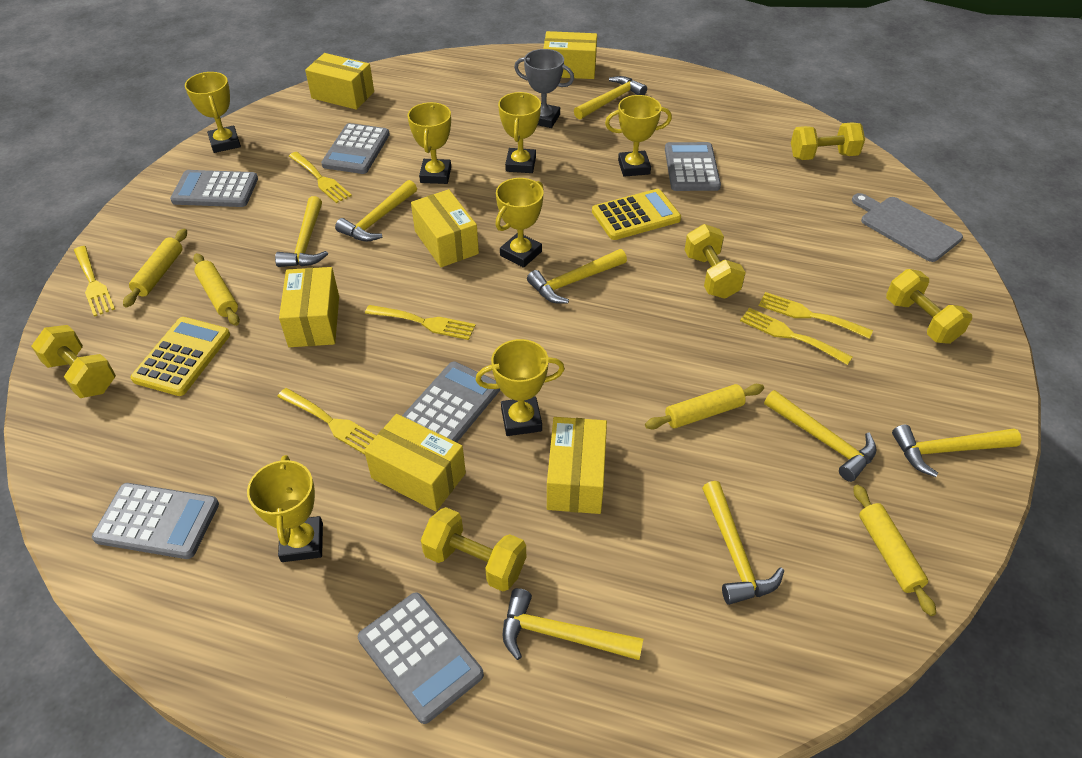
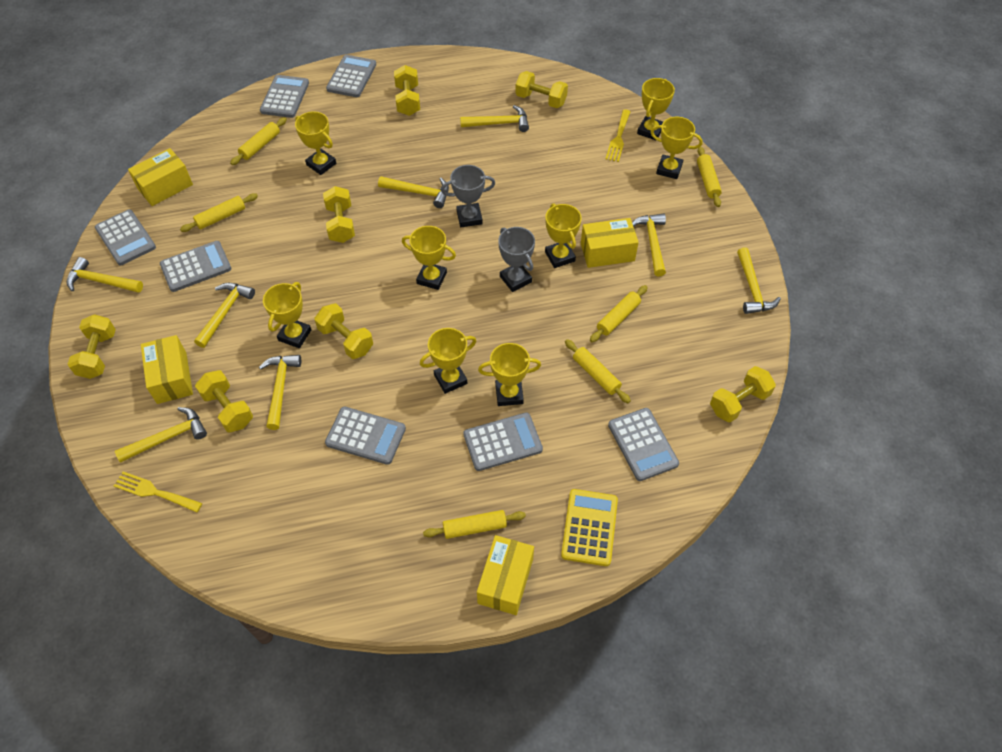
grey calculator: 6 -> 7
grey cutting board: 1 -> 0
grey trophy: 1 -> 2
yellow box: 6 -> 4
yellow calculator: 2 -> 1
yellow dumbbell: 5 -> 7
yellow fork: 6 -> 2
yellow rolling pin: 4 -> 6
yellow trophy: 7 -> 8

